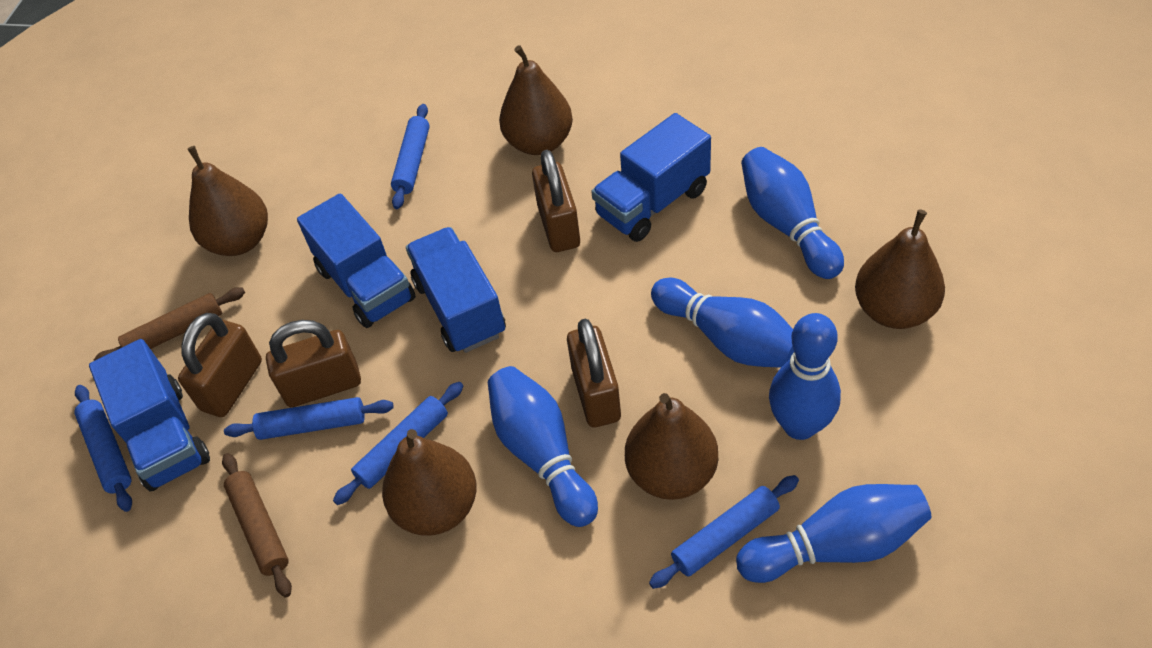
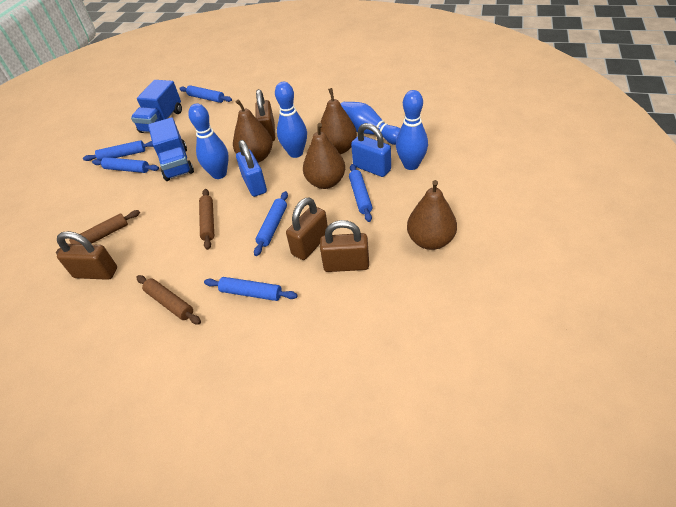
blue bowling pin: 5 -> 4
blue padlock: 0 -> 2
blue rolling pin: 5 -> 6
blue truck: 4 -> 2
brown pear: 5 -> 4
brown rolling pin: 2 -> 3

